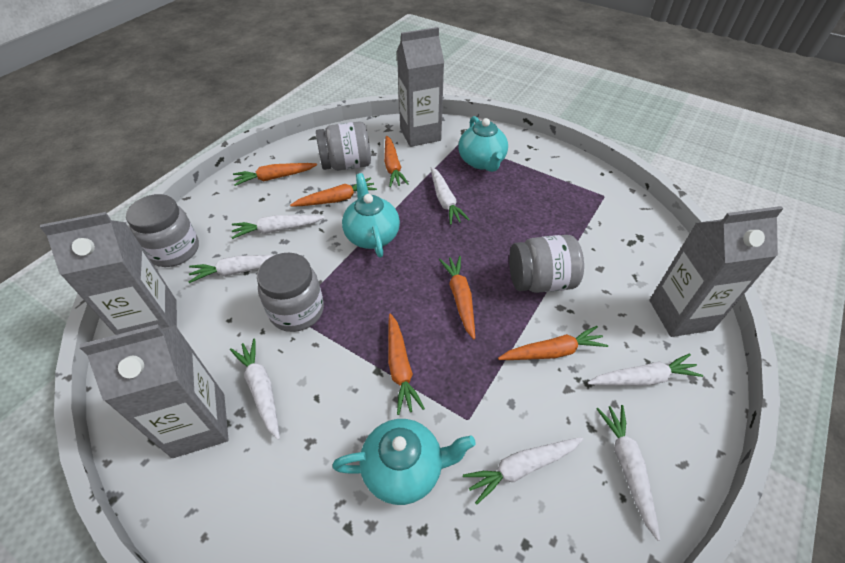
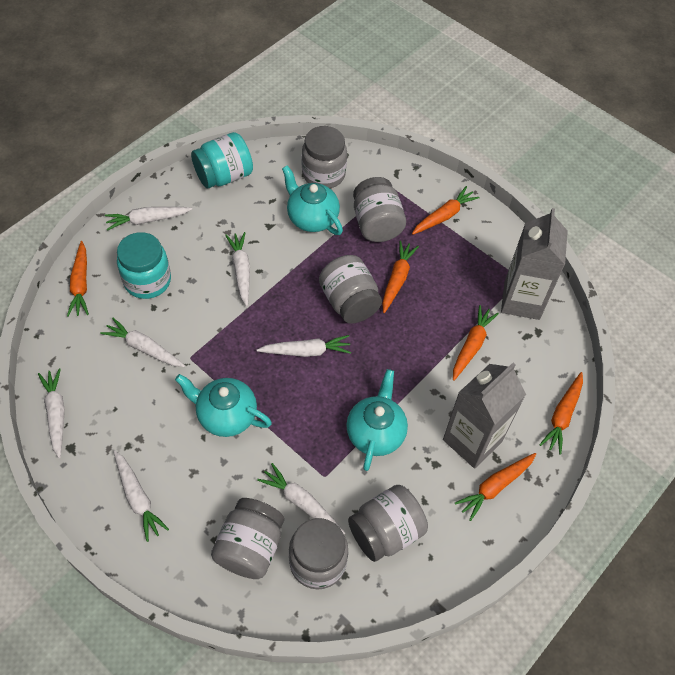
grey carton: 4 -> 2
grey jar: 4 -> 6
turquoise jar: 0 -> 2

